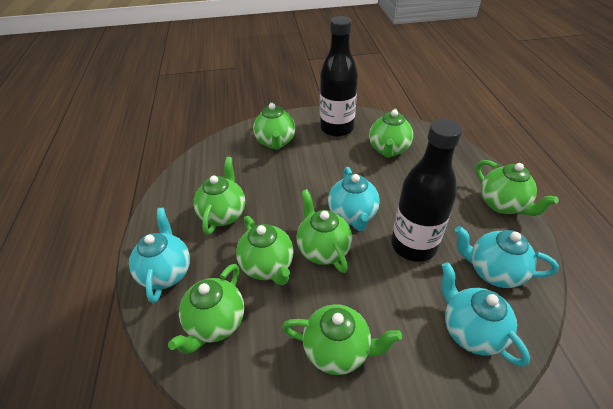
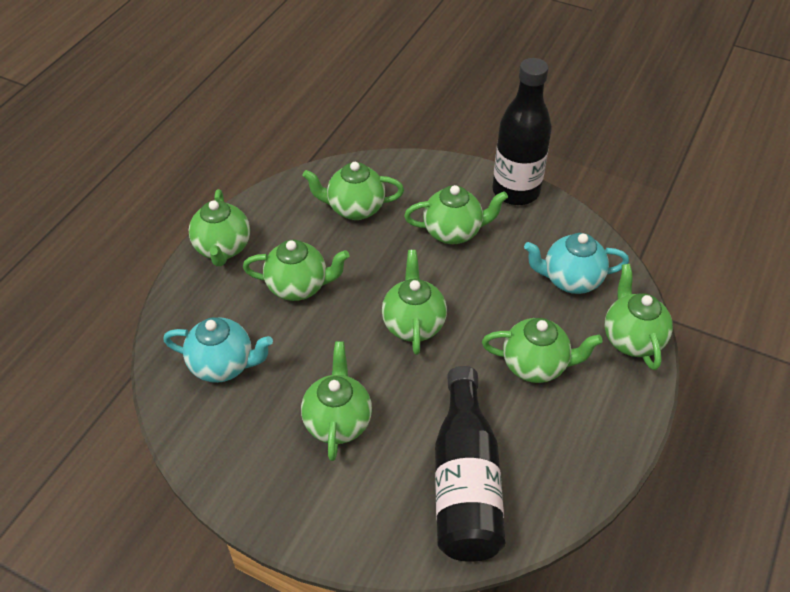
turquoise teapot: 4 -> 2

